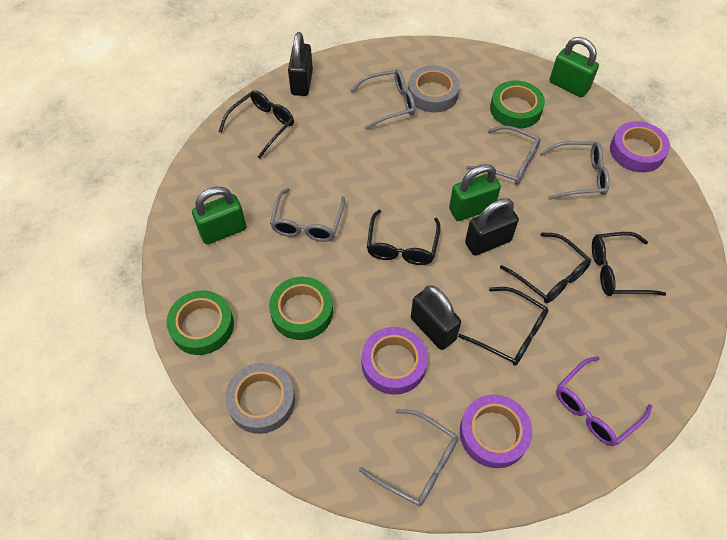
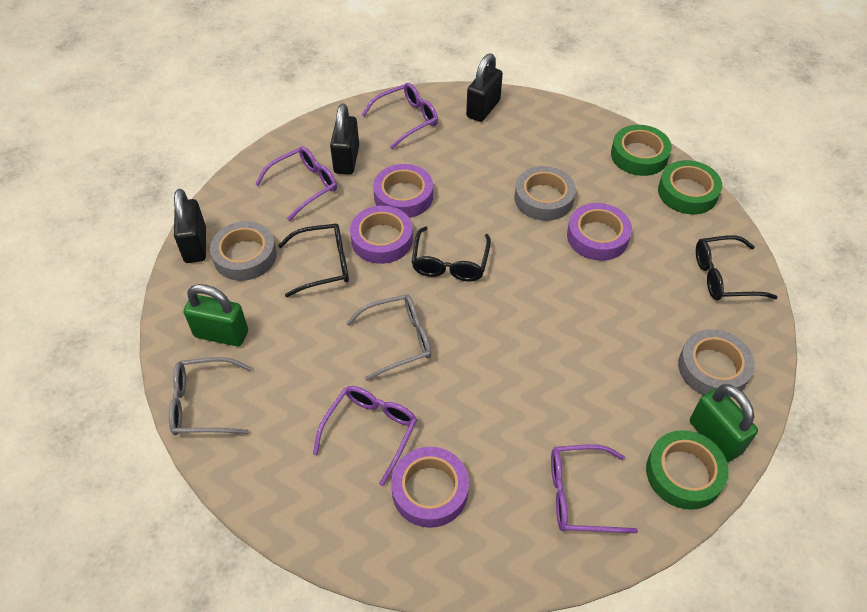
black glasses: 5 -> 3
green padlock: 3 -> 2
grey glasses: 5 -> 2
grey tape: 2 -> 3
purple glasses: 1 -> 4
purple tape: 3 -> 4

